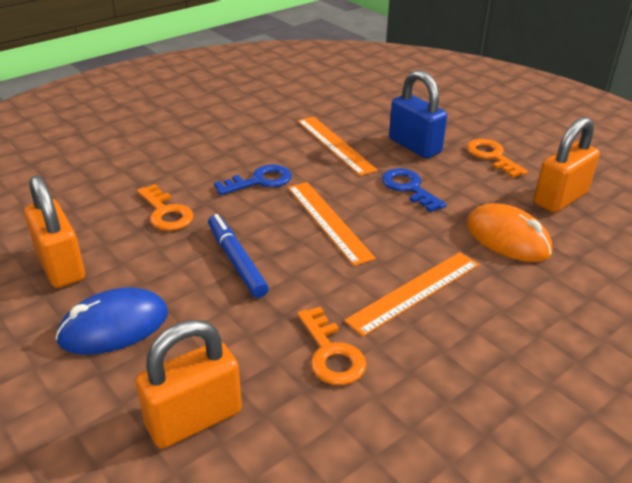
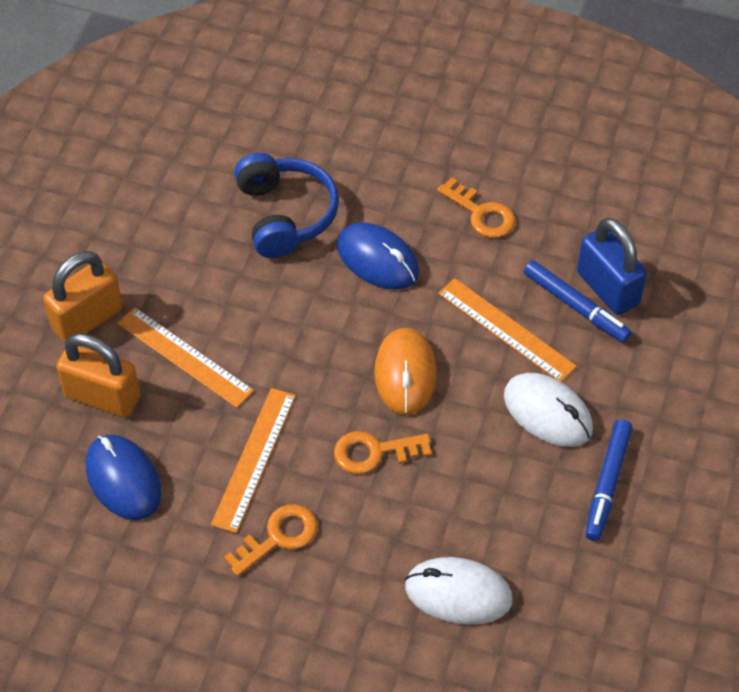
blue headphones: 0 -> 1
blue key: 2 -> 0
blue marker: 1 -> 2
blue mouse: 1 -> 2
orange padlock: 3 -> 2
white mouse: 0 -> 2

